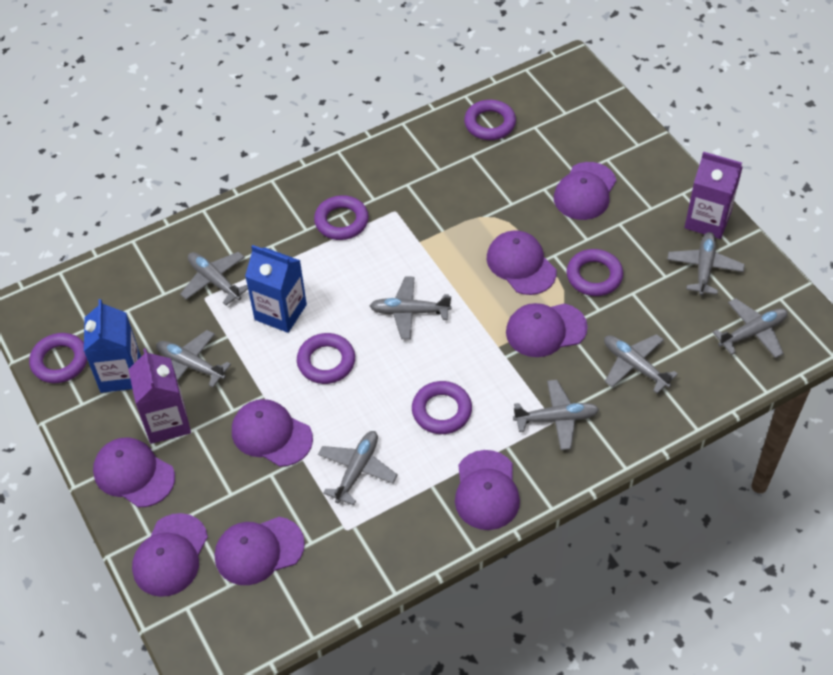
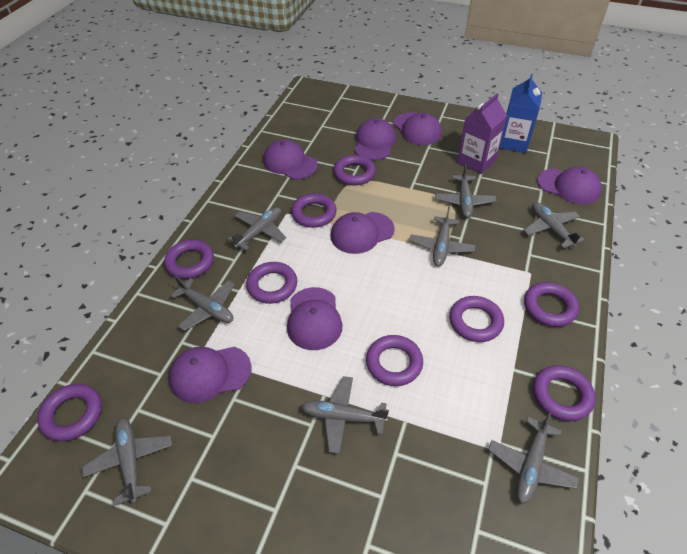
blue carton: 2 -> 1
purple cap: 8 -> 7
purple carton: 2 -> 1
purple ring: 6 -> 9

